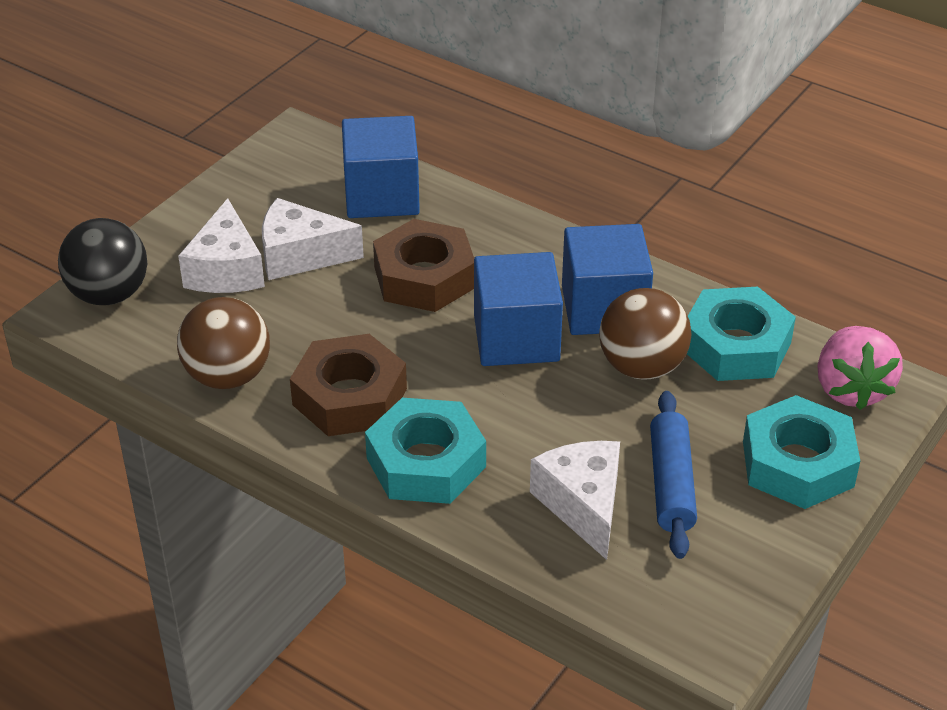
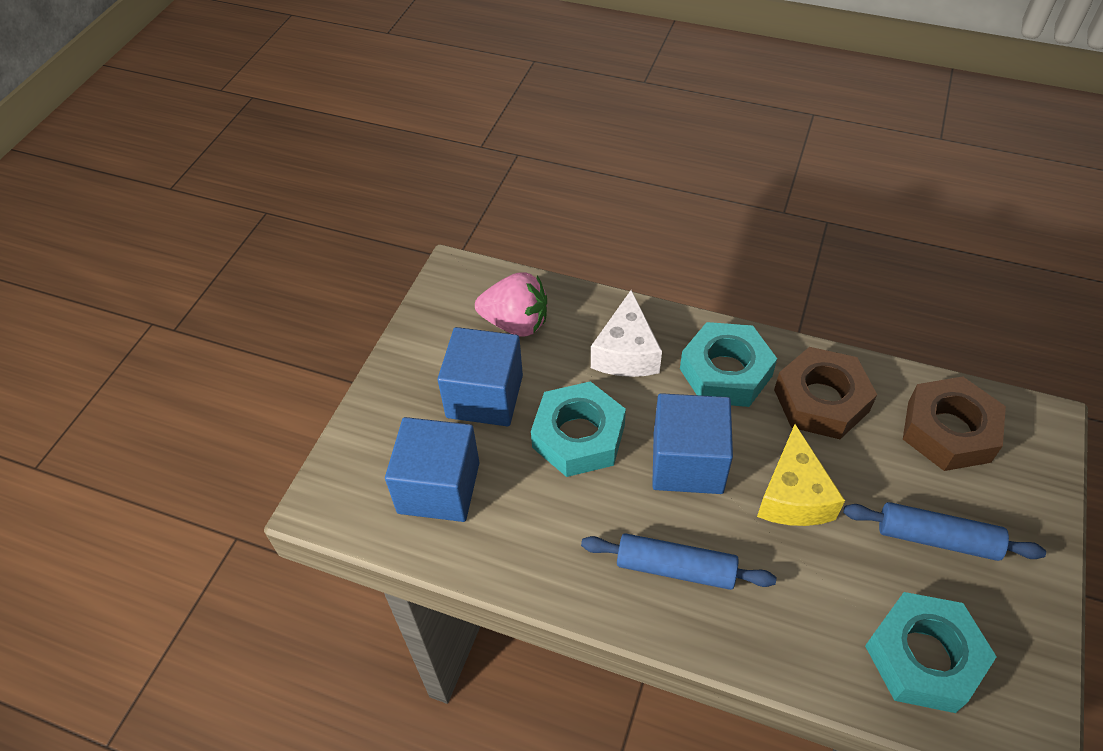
black ball: 1 -> 0
blue rolling pin: 1 -> 2
brown ball: 2 -> 0
white cheese: 3 -> 1
yellow cheese: 0 -> 1

